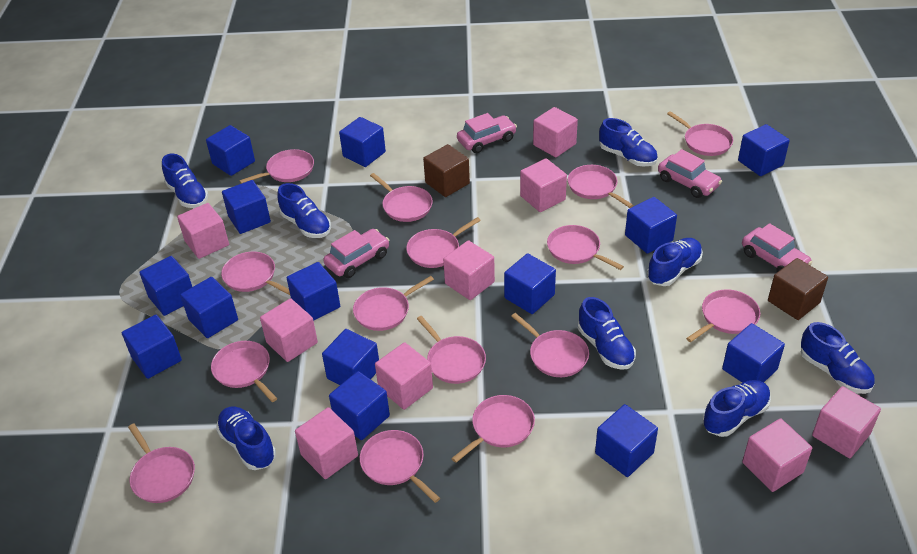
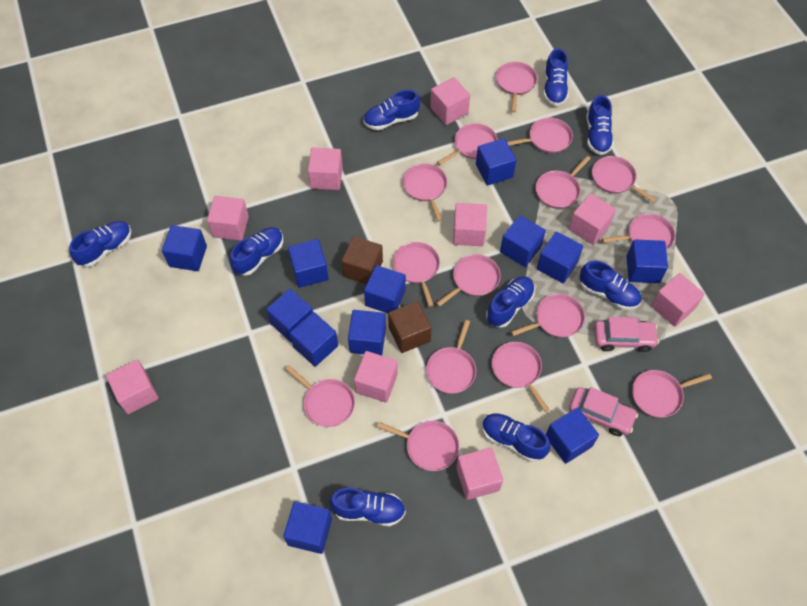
blue cube: 14 -> 12
blue shoe: 8 -> 9
pink car: 4 -> 2

